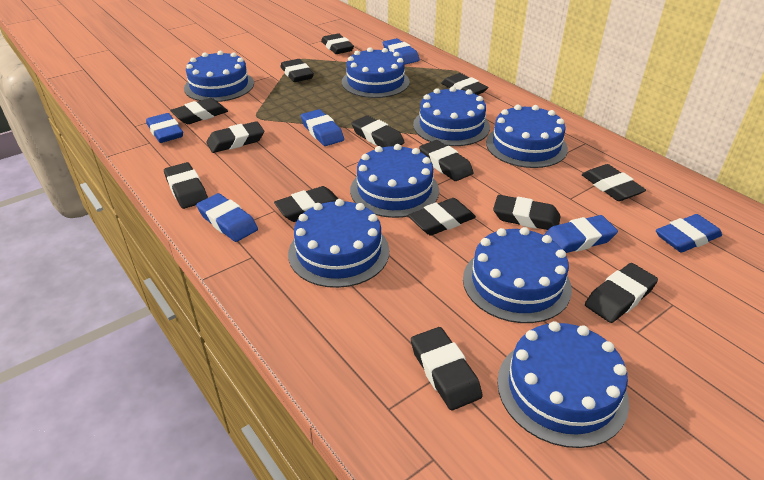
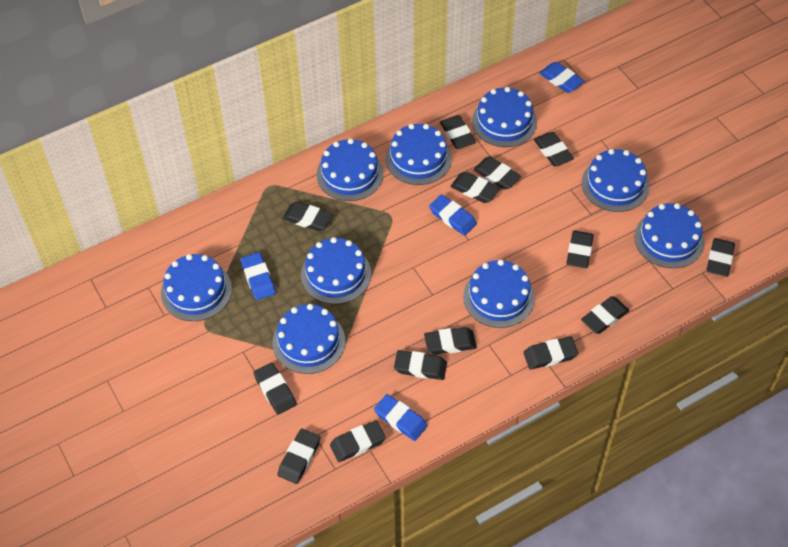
blue cake: 8 -> 9
blue eraser: 6 -> 4

